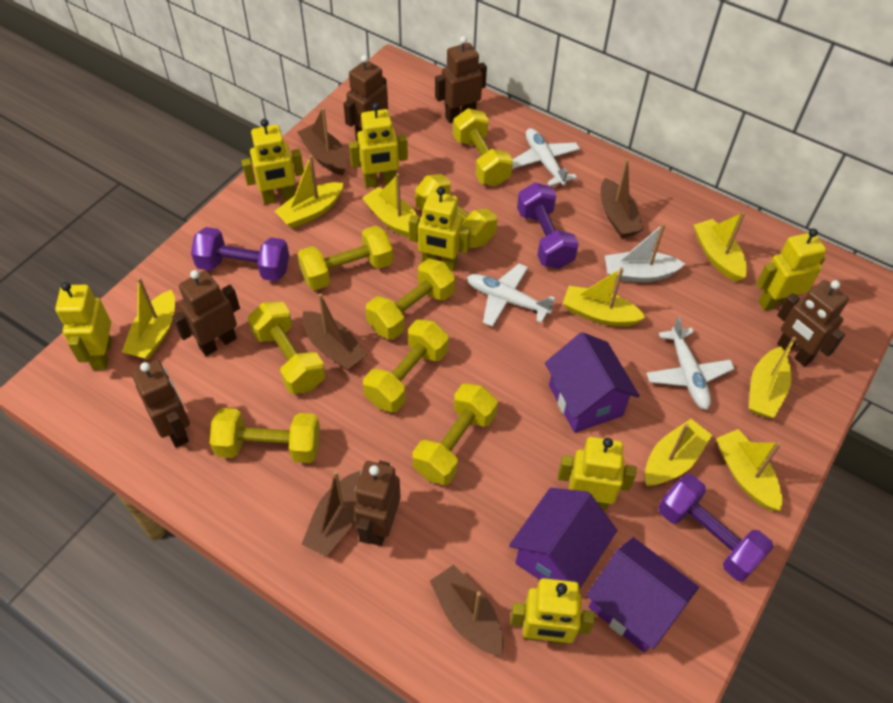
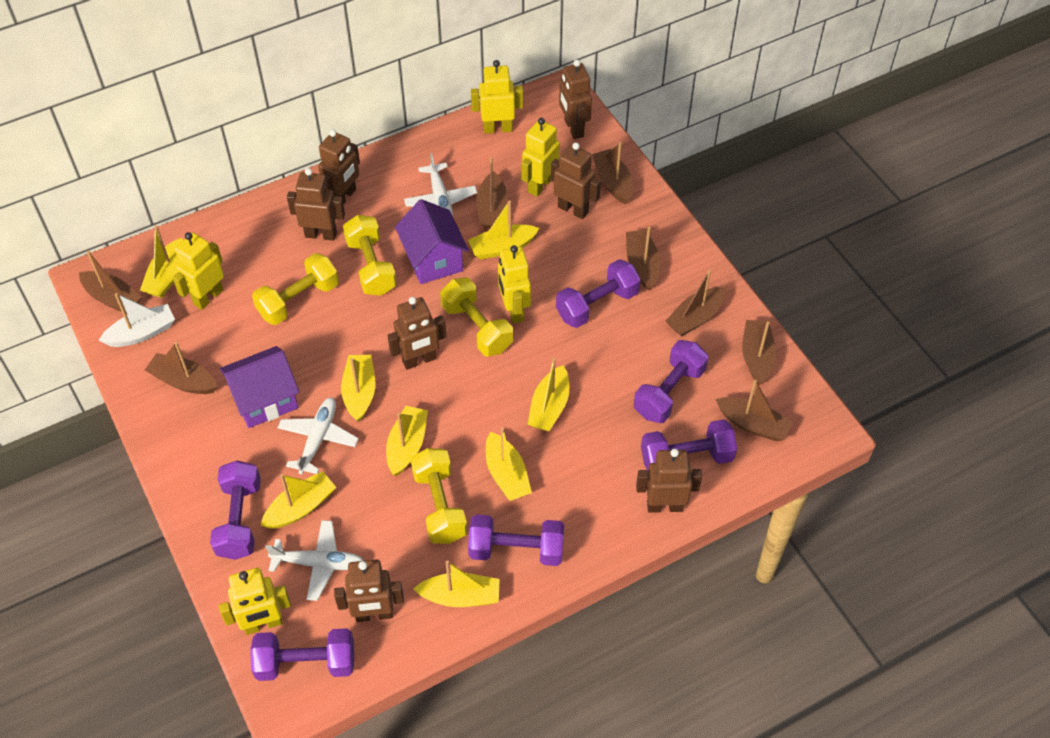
brown boat: 5 -> 8
brown robot: 6 -> 7
purple dumbbell: 3 -> 6
purple house: 3 -> 2
yellow dumbbell: 8 -> 4
yellow robot: 7 -> 5

